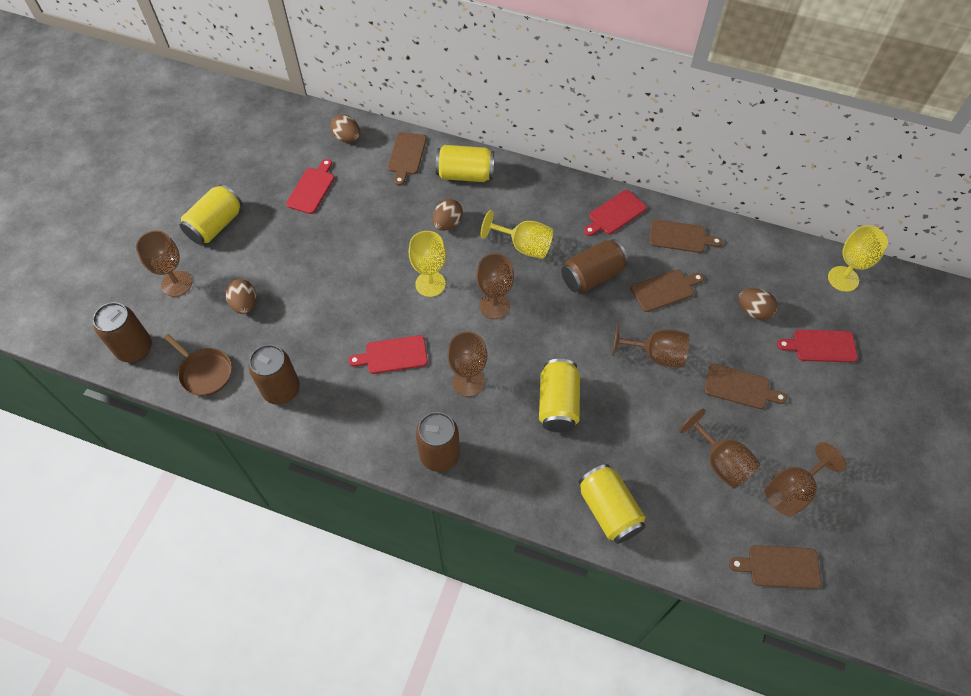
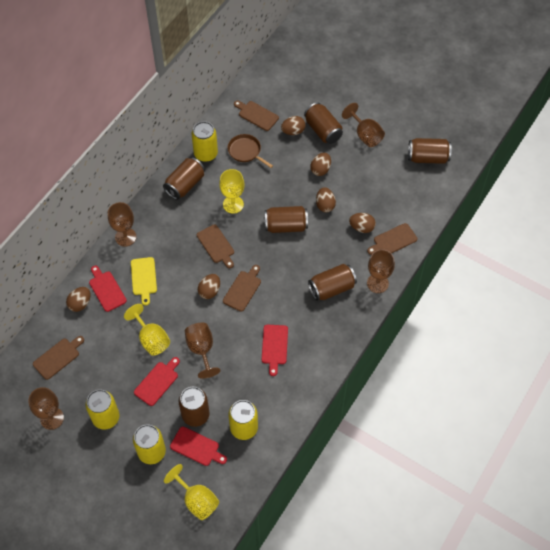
brown can: 4 -> 6
brown egg: 4 -> 6
brown goblet: 6 -> 5
yellow cutting board: 0 -> 1

